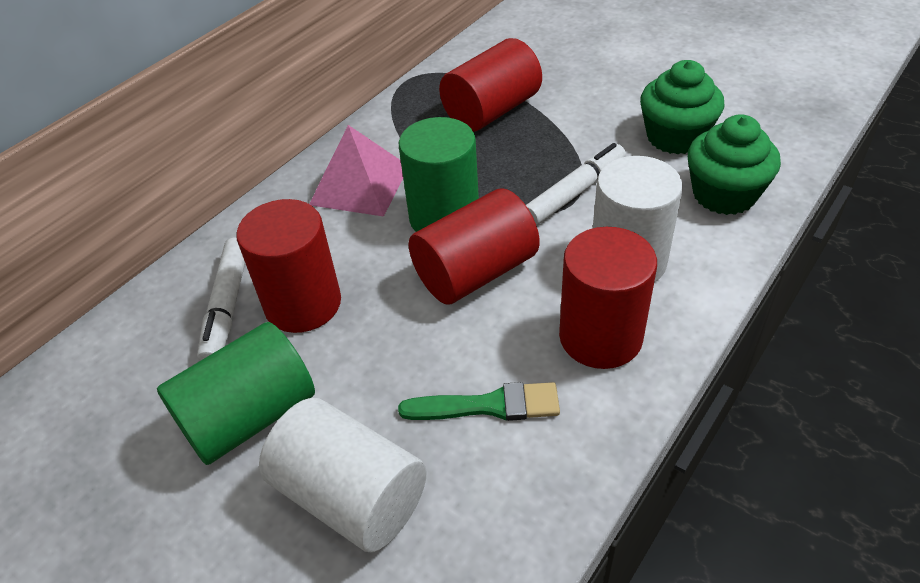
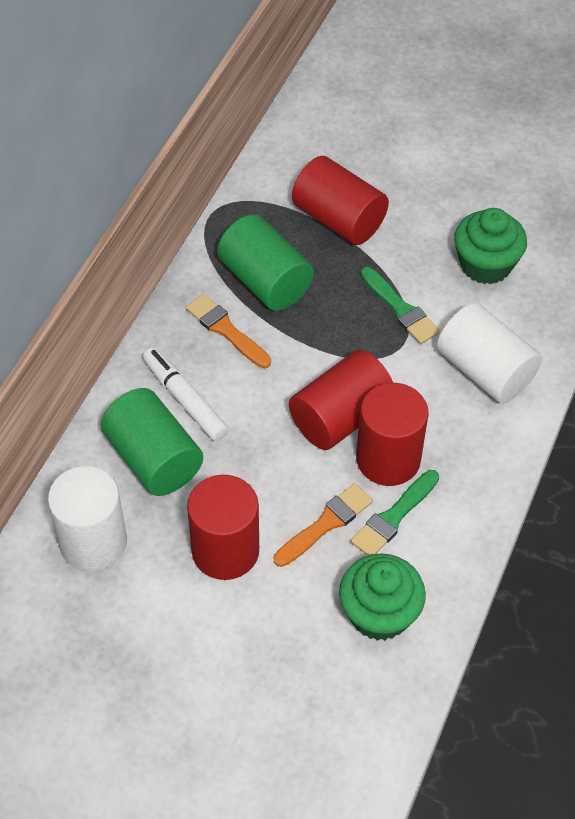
green brush: 1 -> 2
orange brush: 0 -> 2
pink pyramid: 1 -> 0
white marker: 2 -> 1

